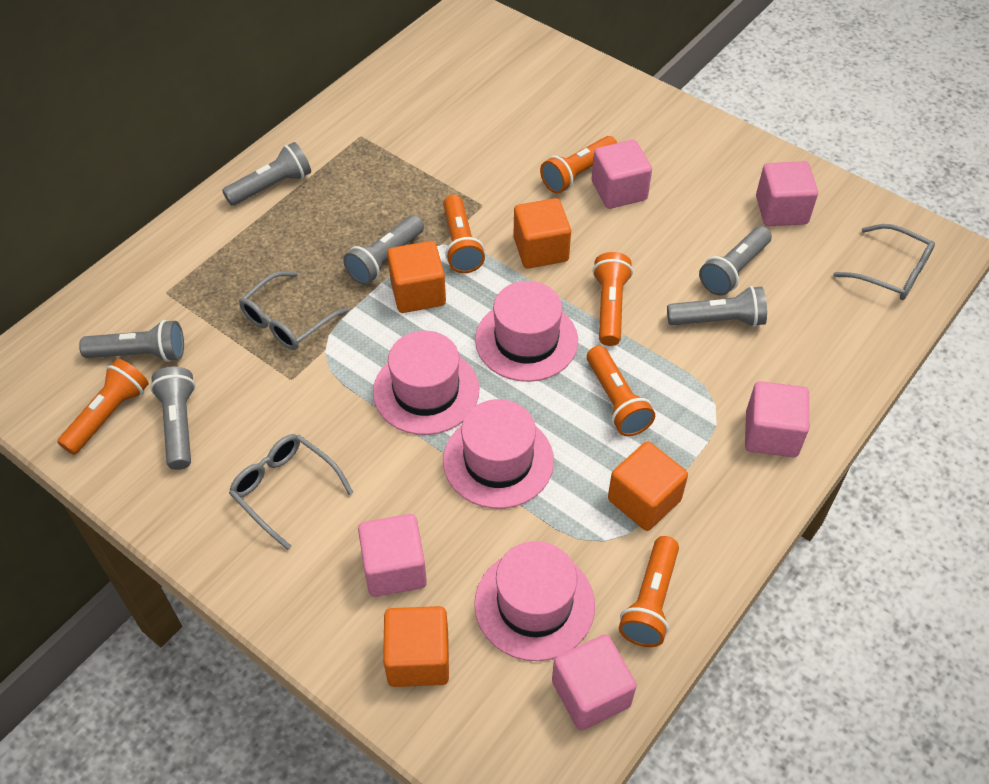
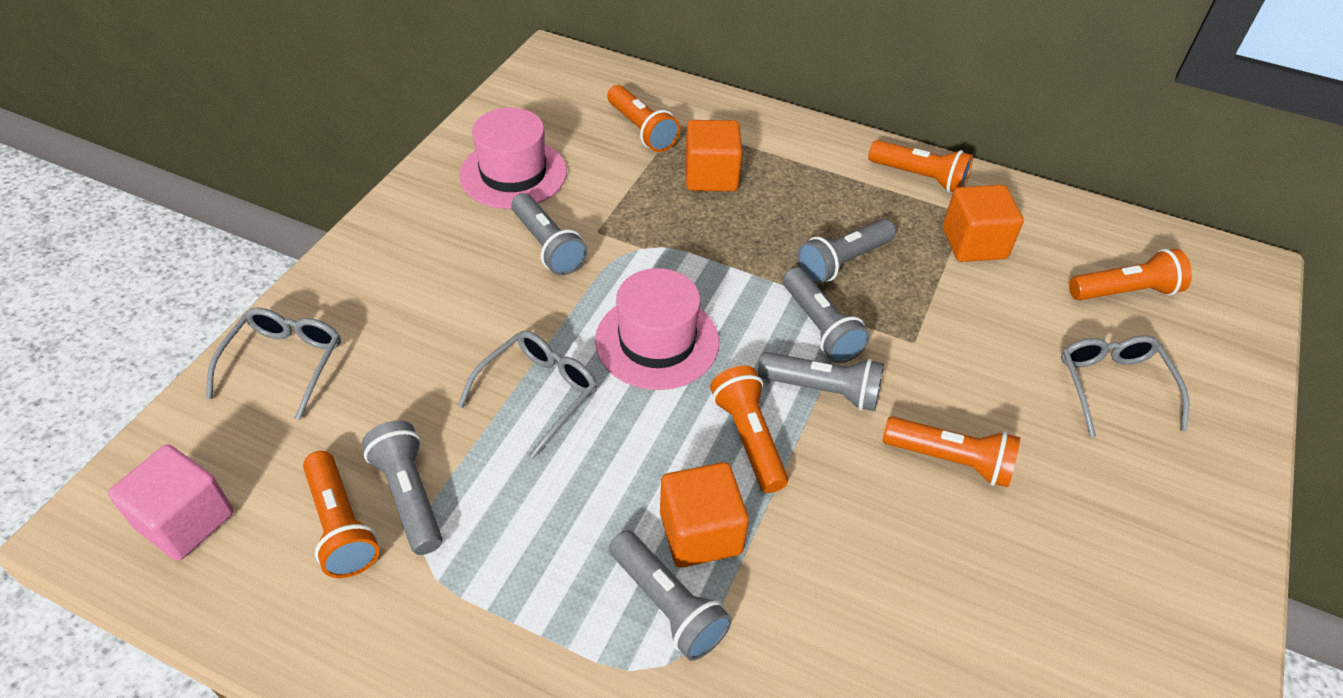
orange cube: 4 -> 3
pink cube: 5 -> 1
pink hat: 4 -> 2

